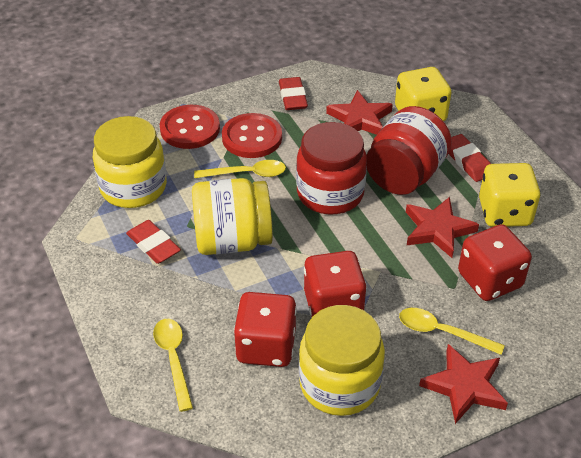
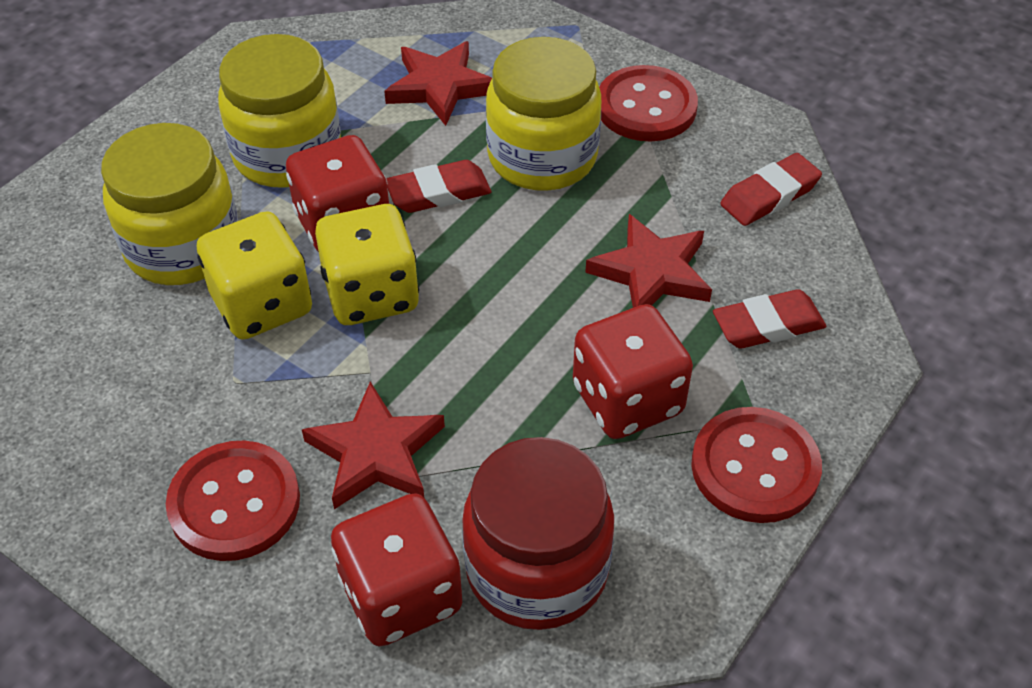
red button: 2 -> 3
red jar: 2 -> 1
yellow spoon: 3 -> 0

